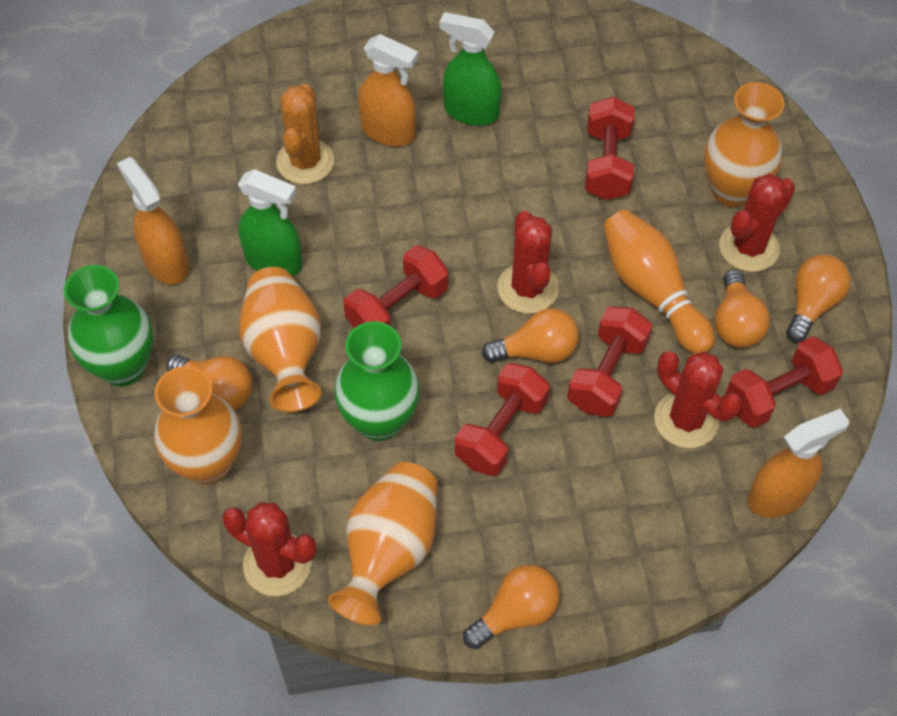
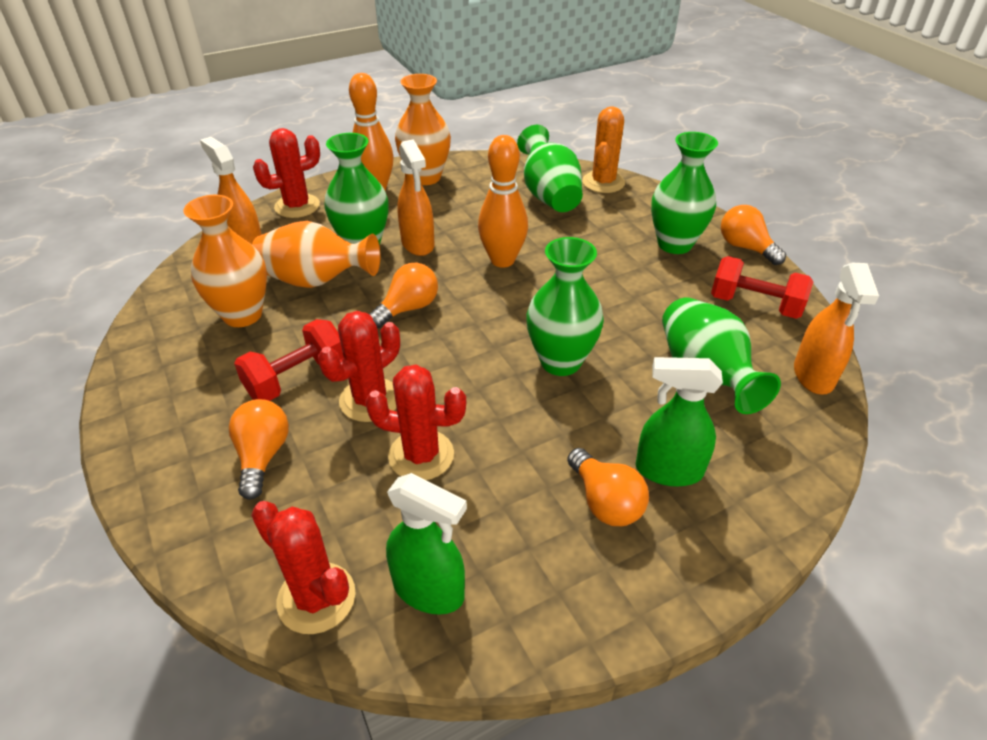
green vase: 2 -> 5
orange bowling pin: 1 -> 2
orange light bulb: 5 -> 4
orange vase: 4 -> 3
red dumbbell: 5 -> 2

